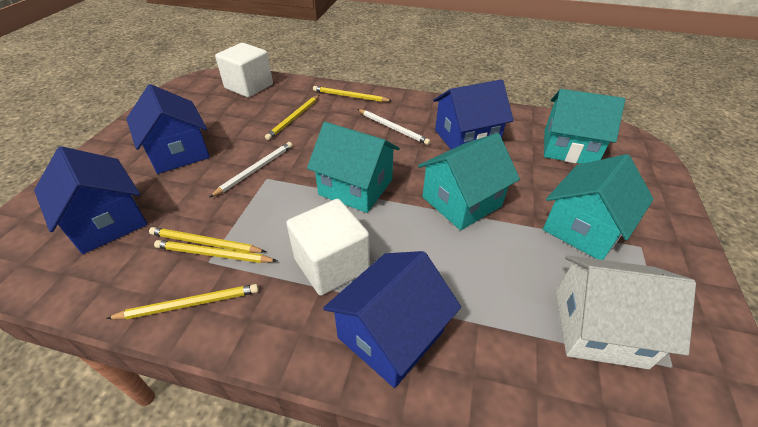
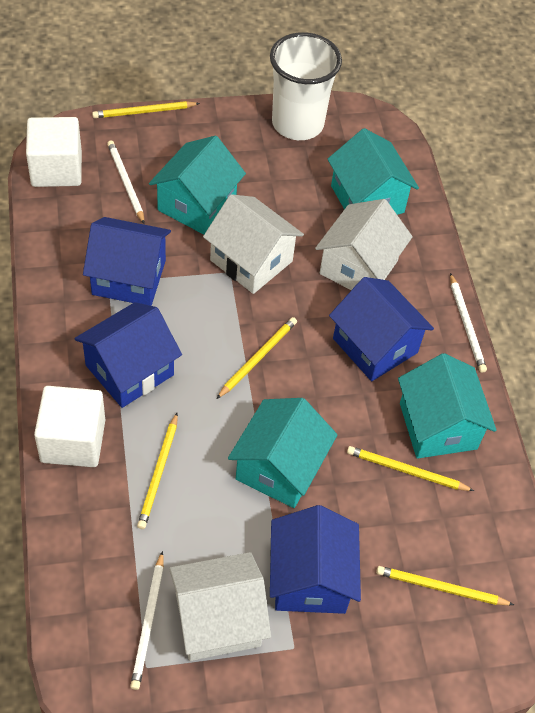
white cup: 0 -> 1
white house: 1 -> 3
white pencil: 2 -> 3

